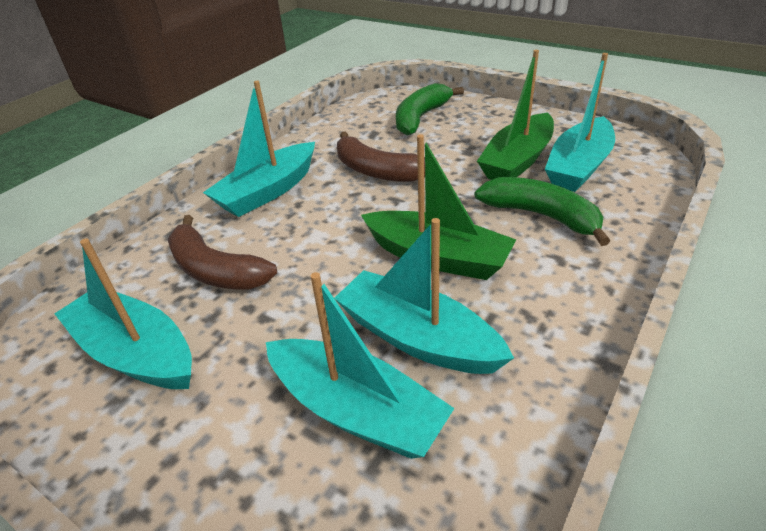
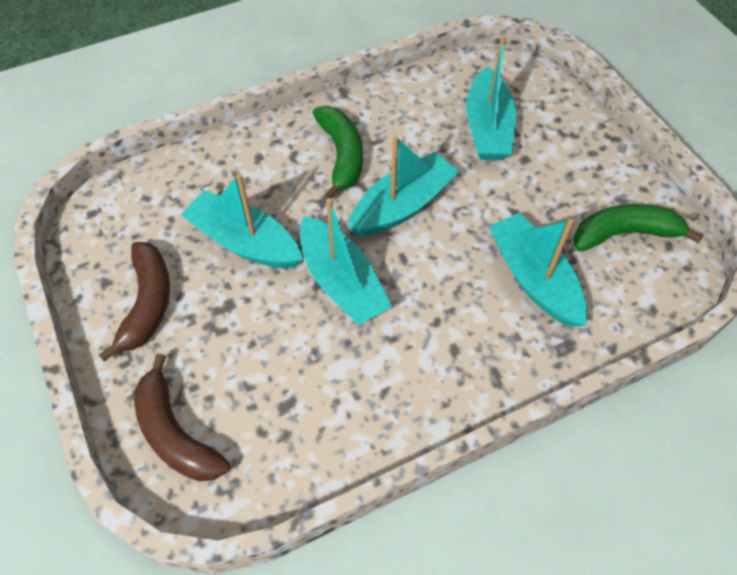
green boat: 2 -> 0

